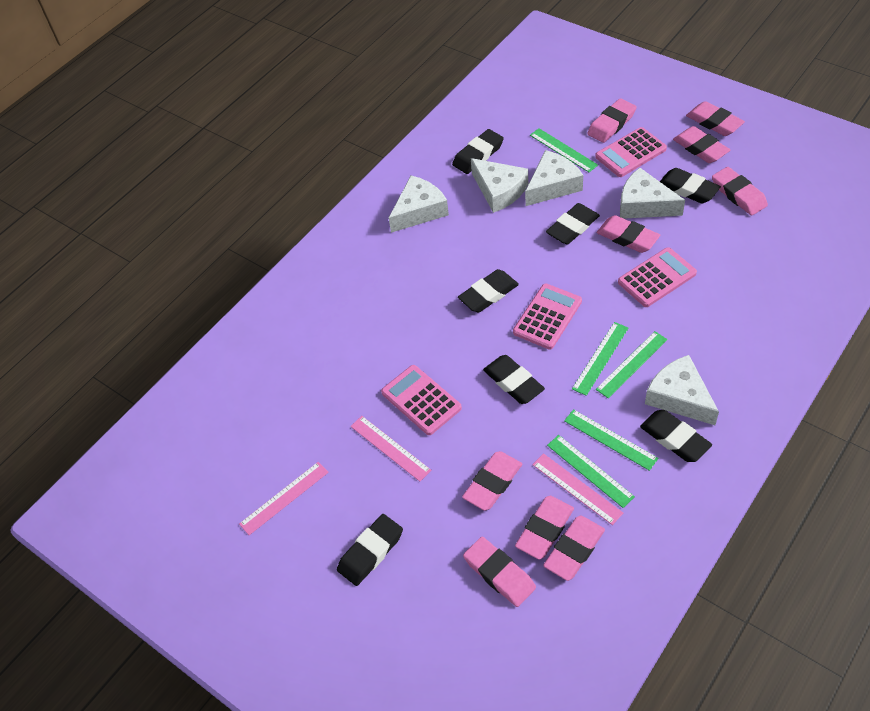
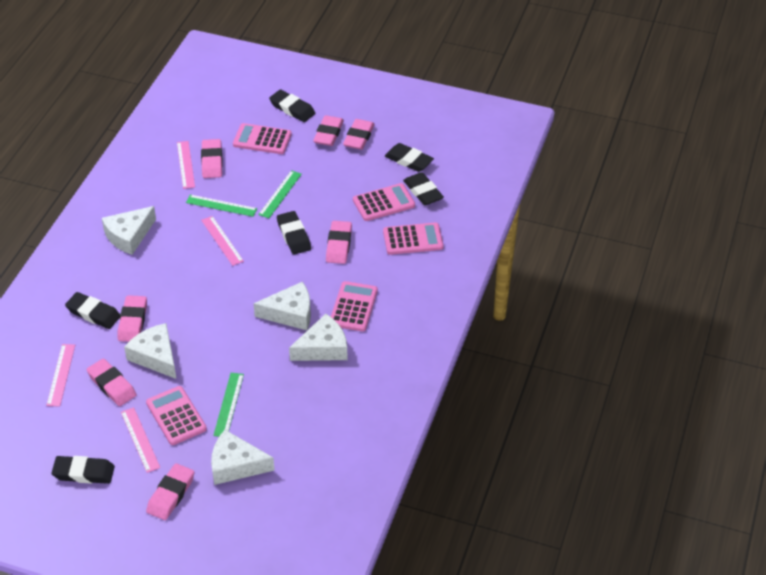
black eraser: 7 -> 6
green ruler: 5 -> 3
pink calculator: 4 -> 5
pink eraser: 9 -> 7
pink ruler: 3 -> 4

